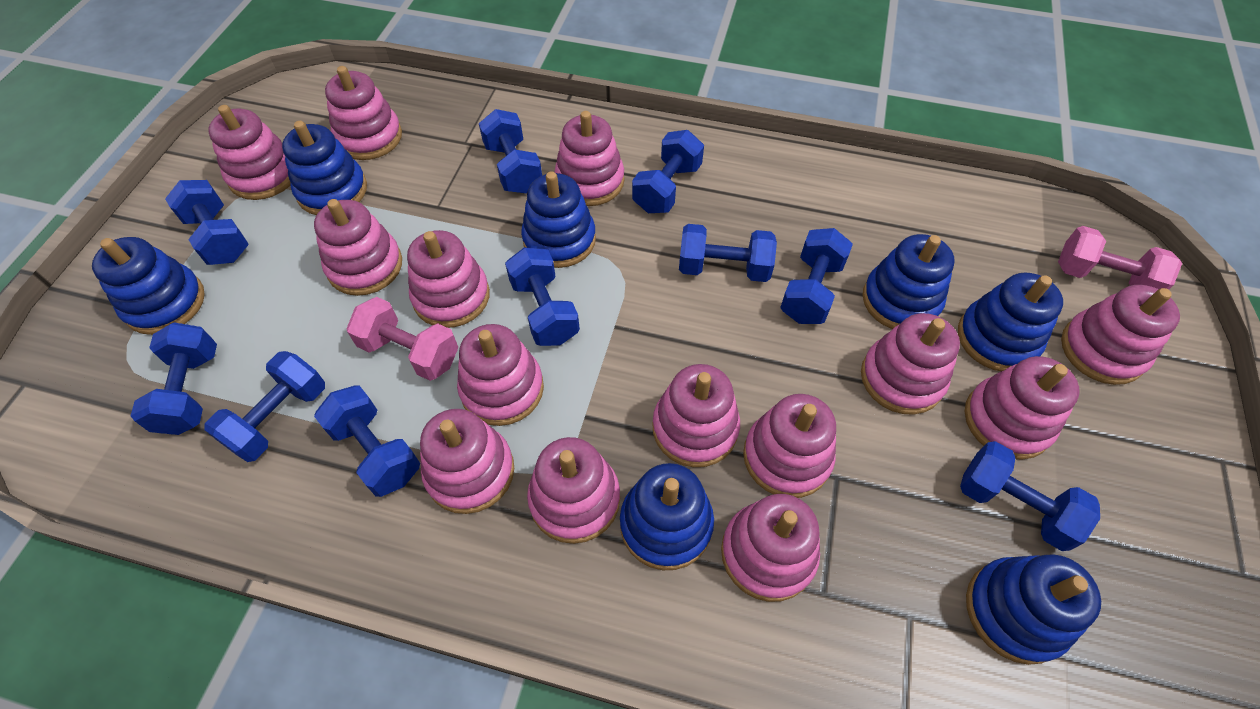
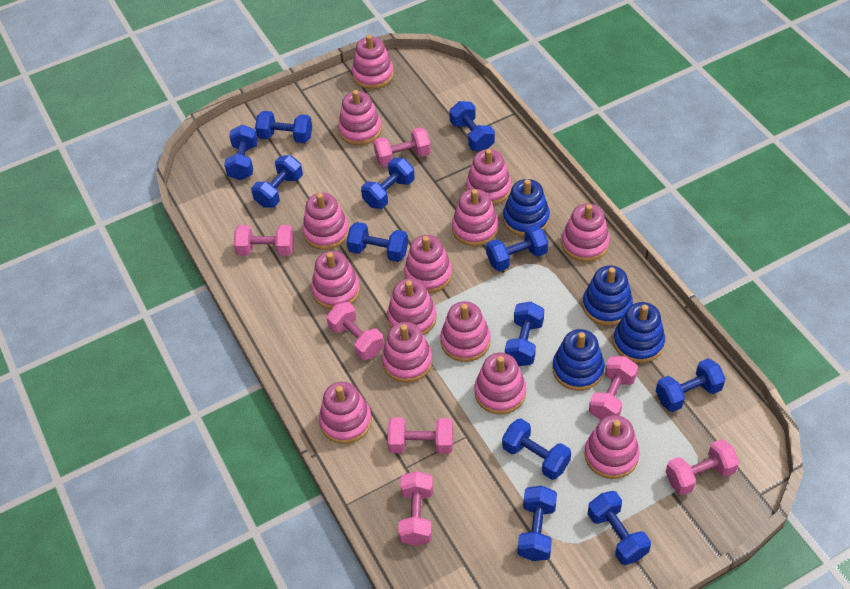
blue dumbbell: 10 -> 12
blue stacking toy: 7 -> 4
pink dumbbell: 2 -> 7

